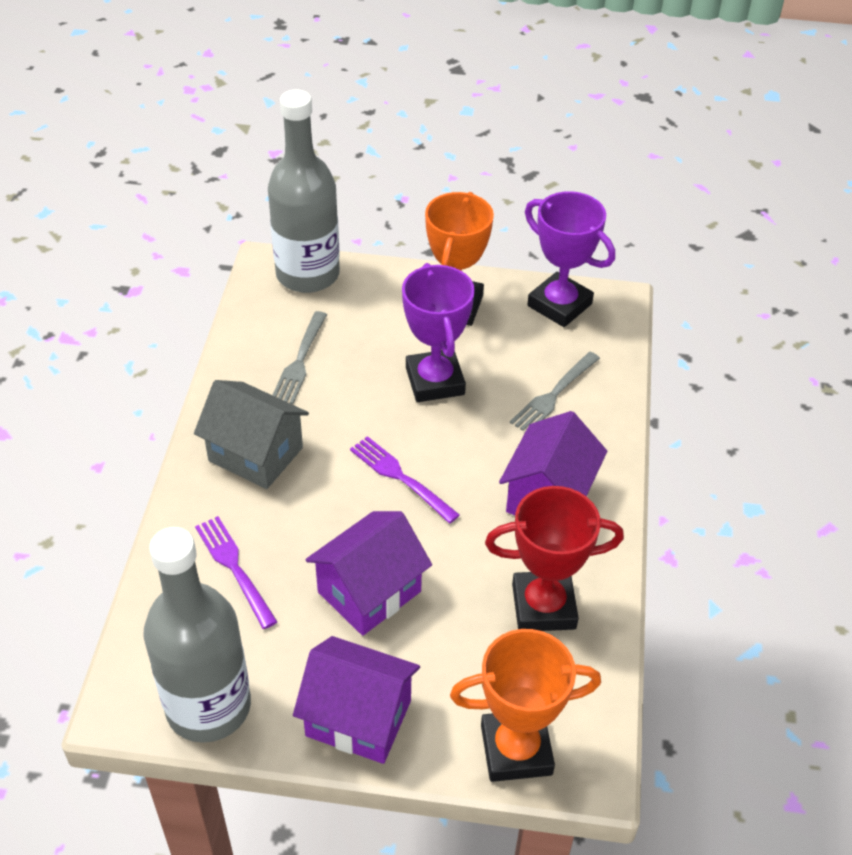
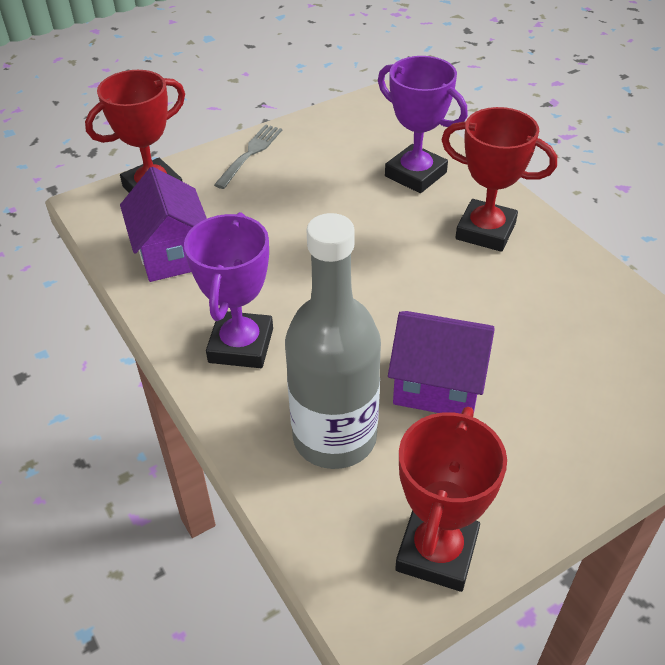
grey bottle: 2 -> 1
grey fork: 2 -> 1
grey house: 1 -> 0
orange trophy: 2 -> 0
purple fork: 2 -> 0
purple house: 3 -> 2
red trophy: 1 -> 3

